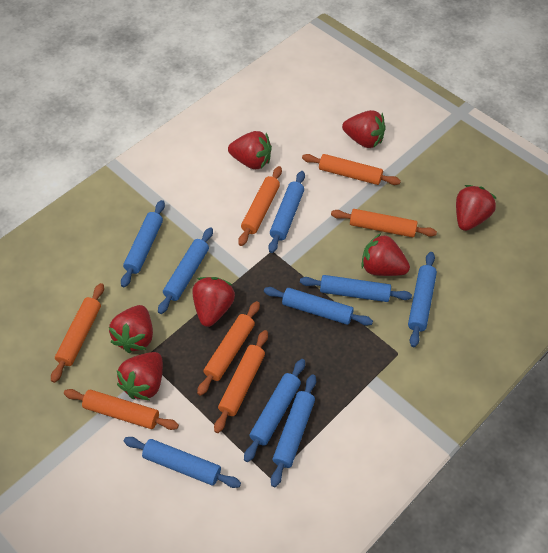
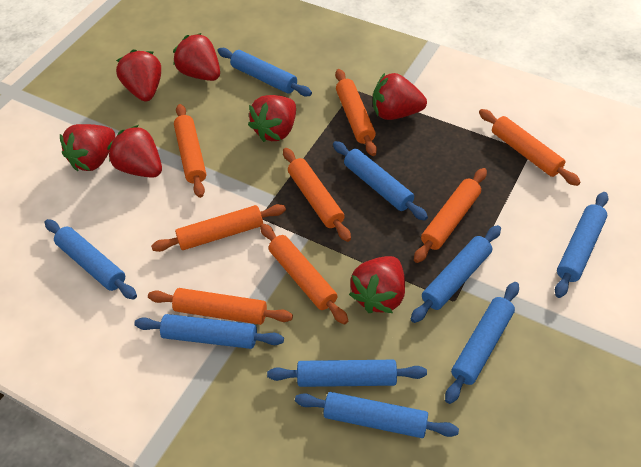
orange rolling pin: 7 -> 8

